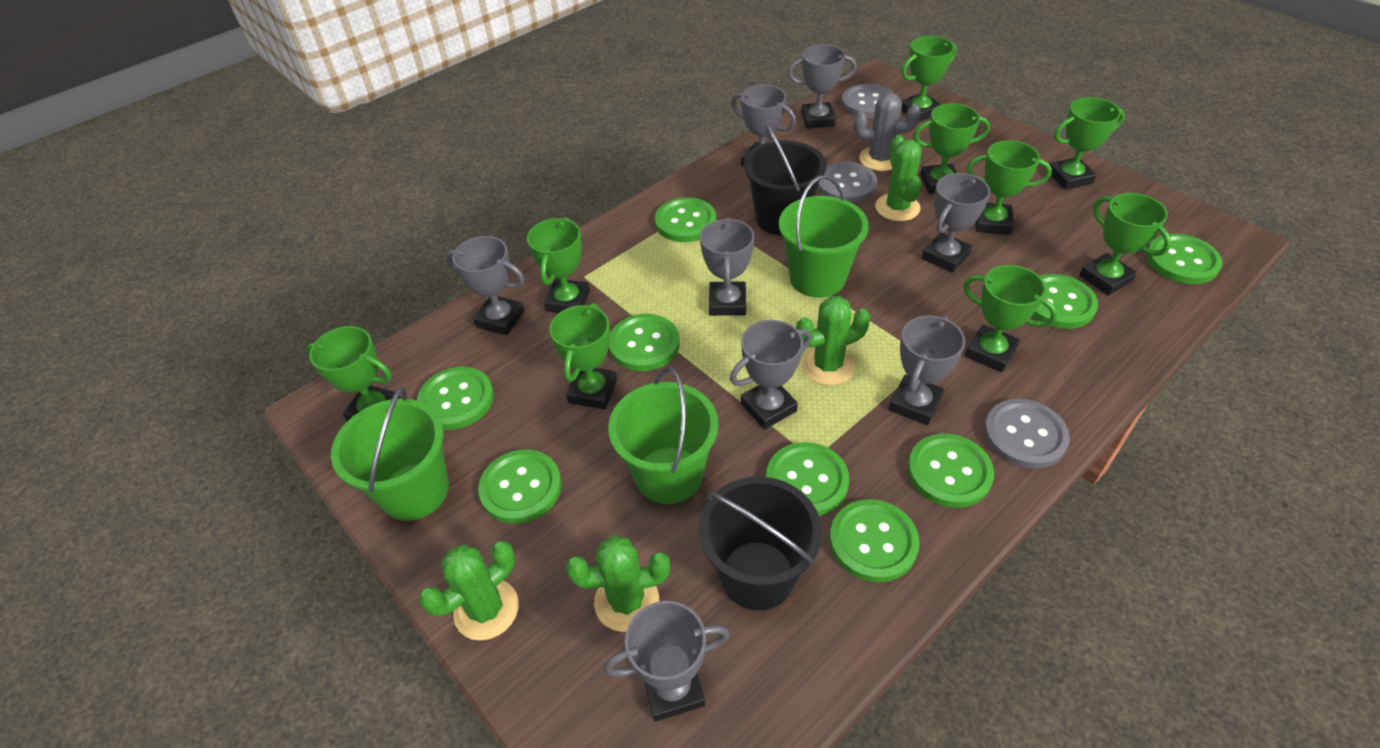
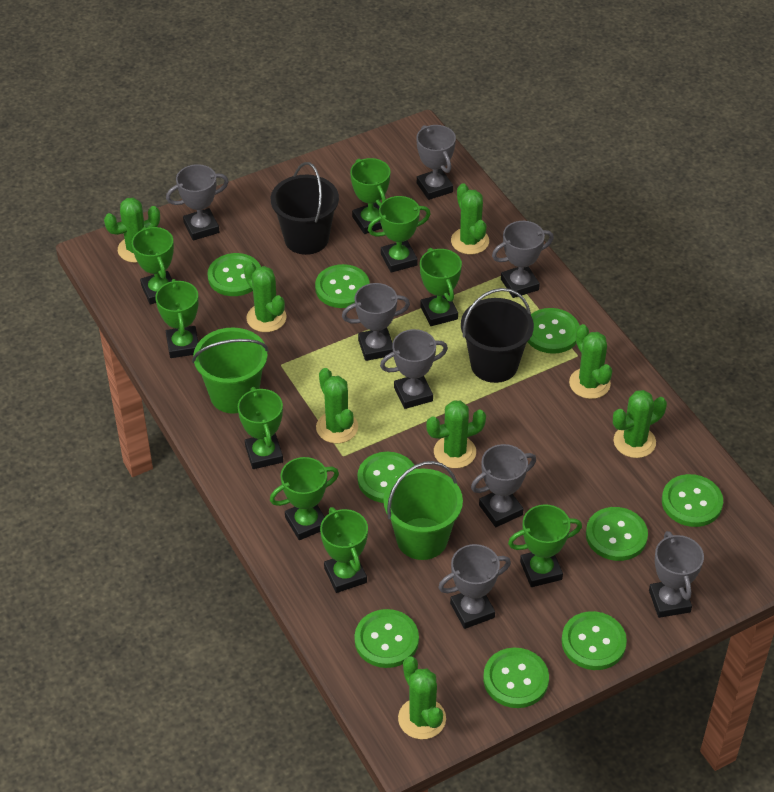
green bucket: 3 -> 2
green cactus: 4 -> 8
grey button: 3 -> 0
grey cactus: 1 -> 0

